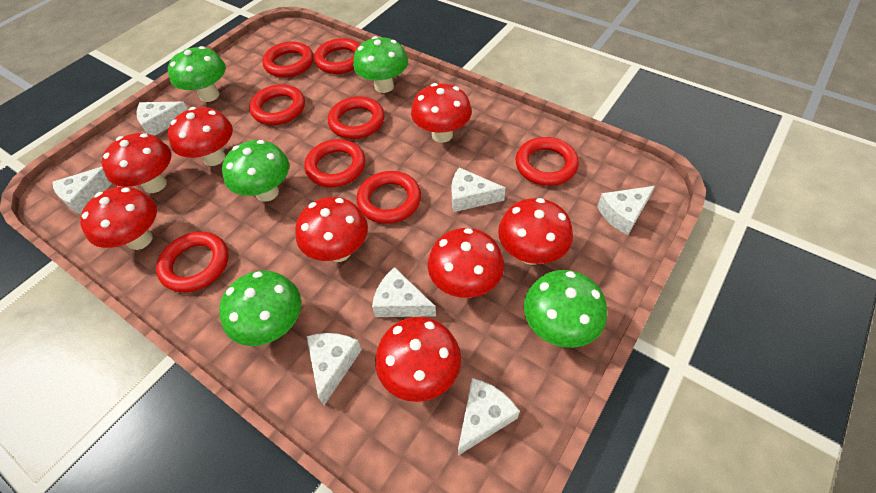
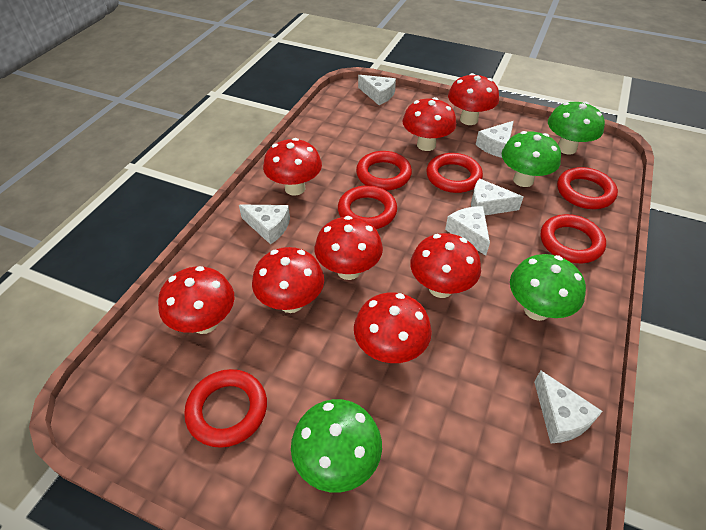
green mushroom: 5 -> 4
red ring: 8 -> 6
white cheese: 7 -> 6

